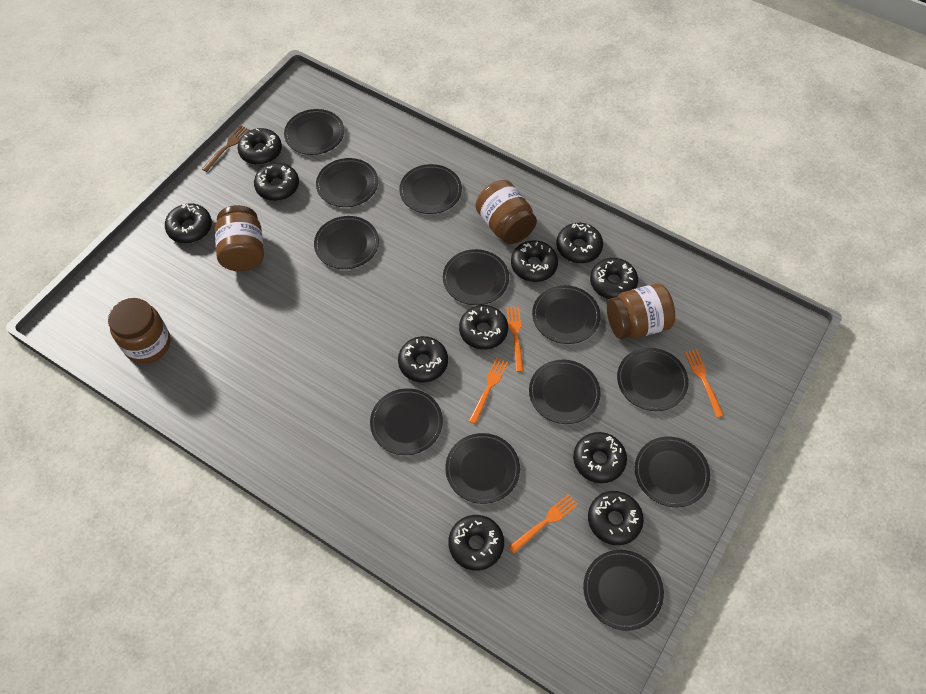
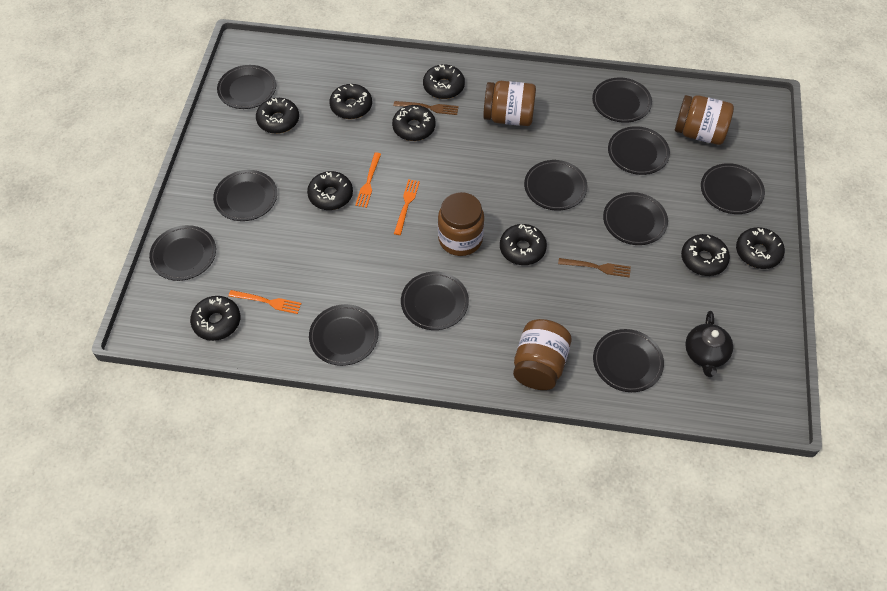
black donut: 11 -> 9
black plate: 12 -> 11
black teapot: 0 -> 1
brown fork: 1 -> 2
orange fork: 4 -> 3

